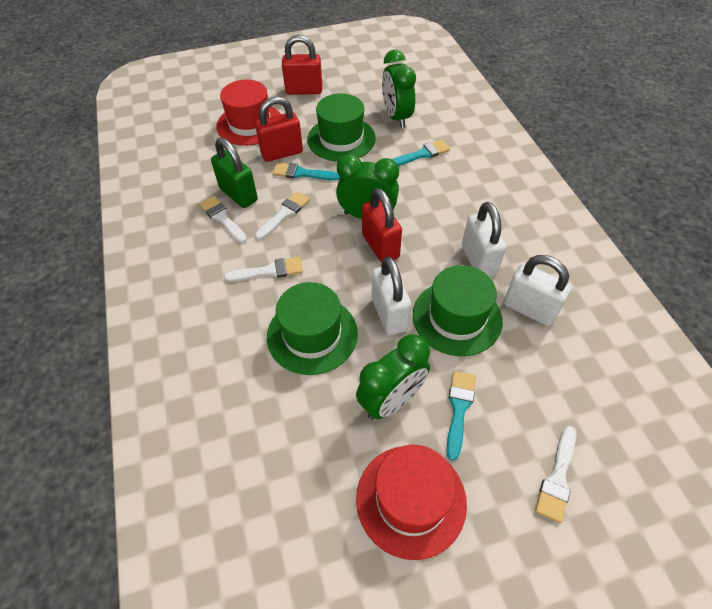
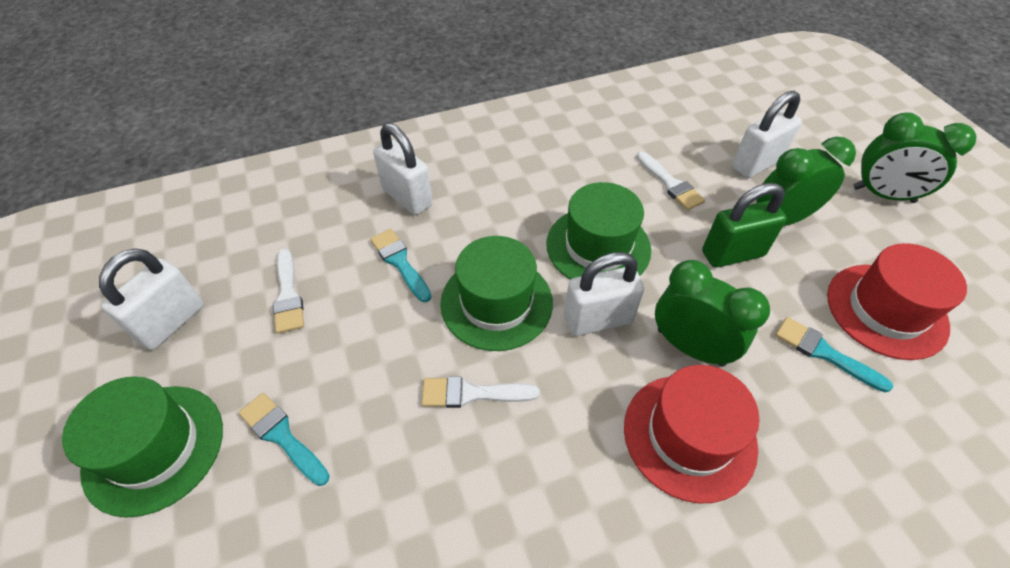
red padlock: 3 -> 0
white brush: 4 -> 3
white padlock: 3 -> 4

